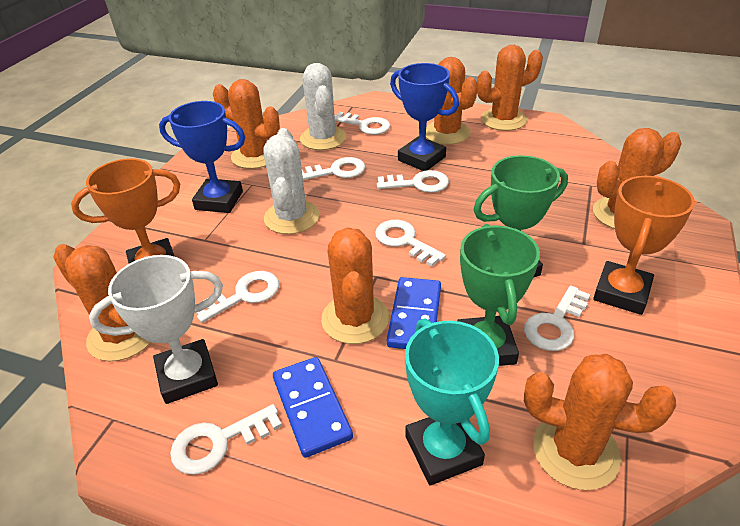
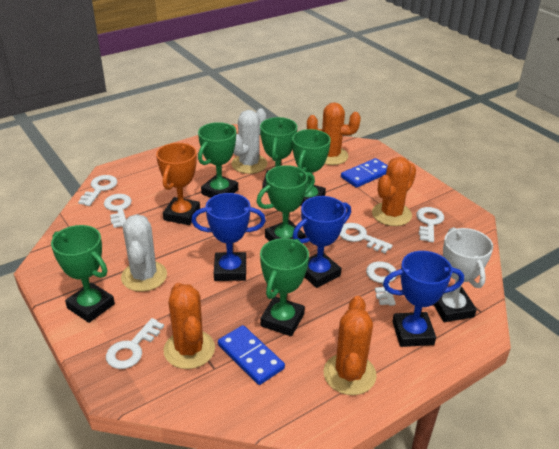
blue trophy: 2 -> 3
green trophy: 2 -> 6
orange cactus: 7 -> 4
orange trophy: 2 -> 1
turquoise trophy: 1 -> 0
white key: 7 -> 6

